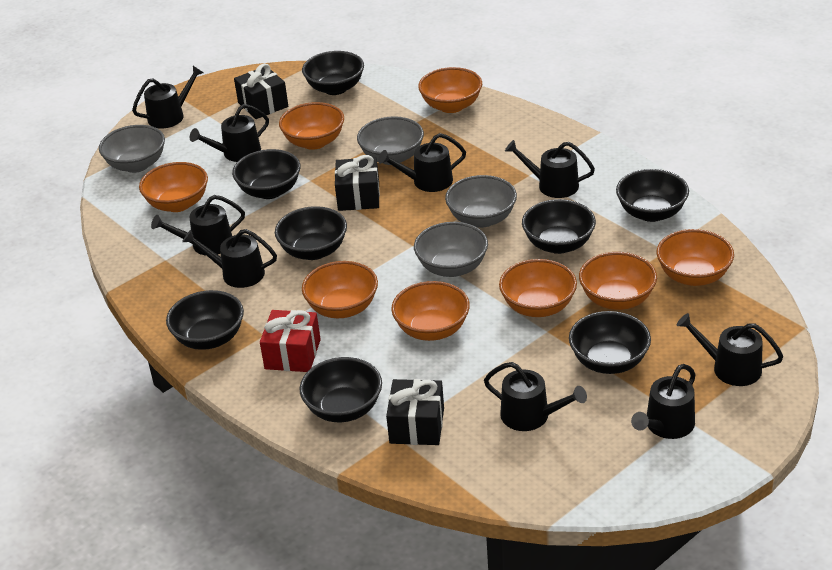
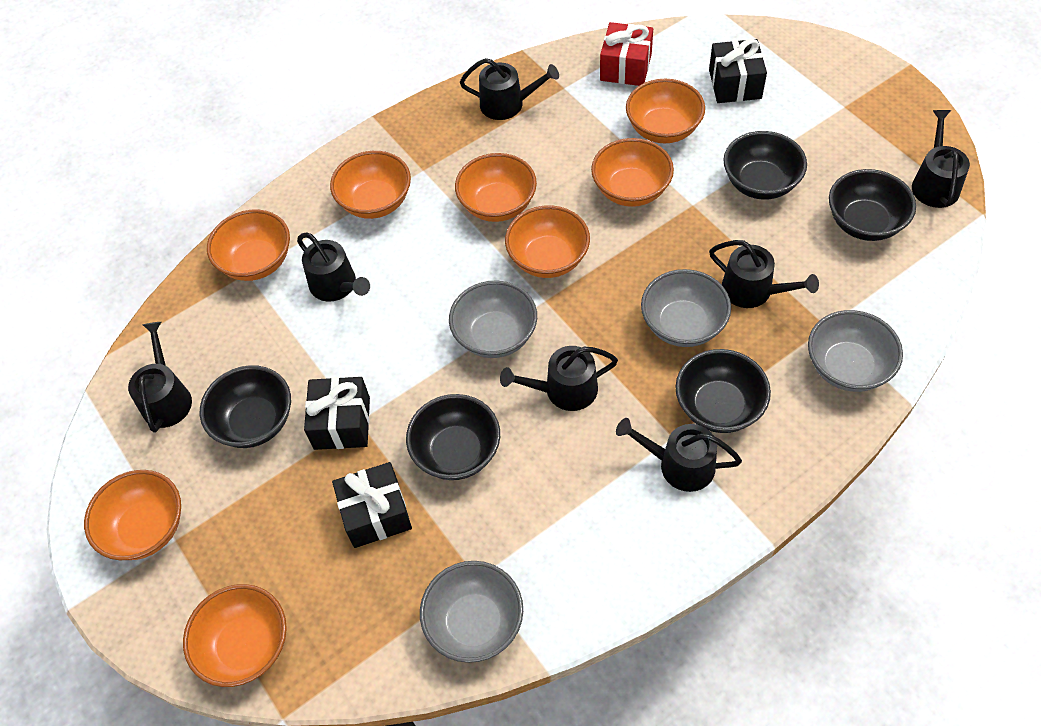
black bowl: 8 -> 5
black watering can: 9 -> 7

